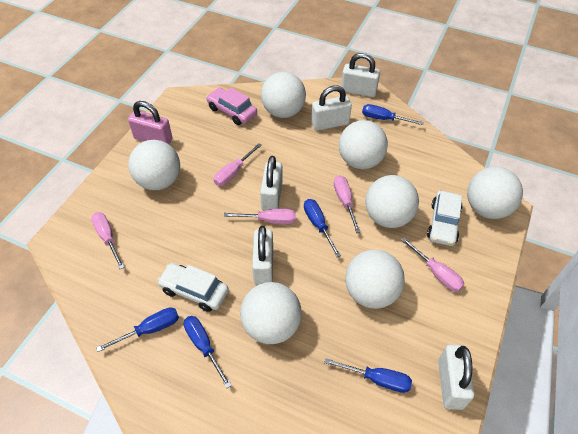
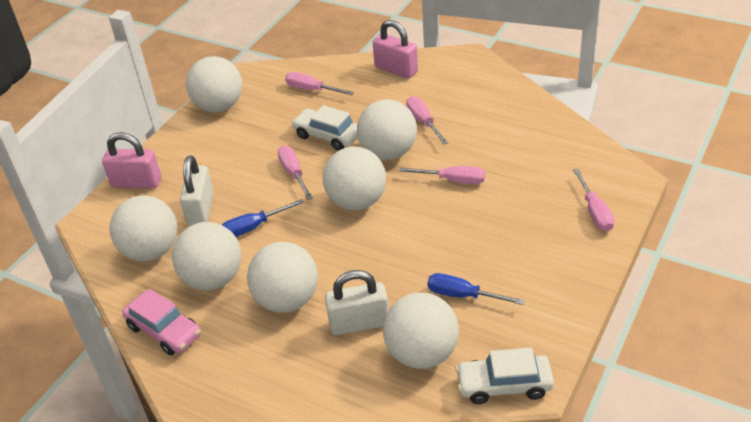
blue screwdriver: 5 -> 2
pink padlock: 1 -> 2
white padlock: 5 -> 2

